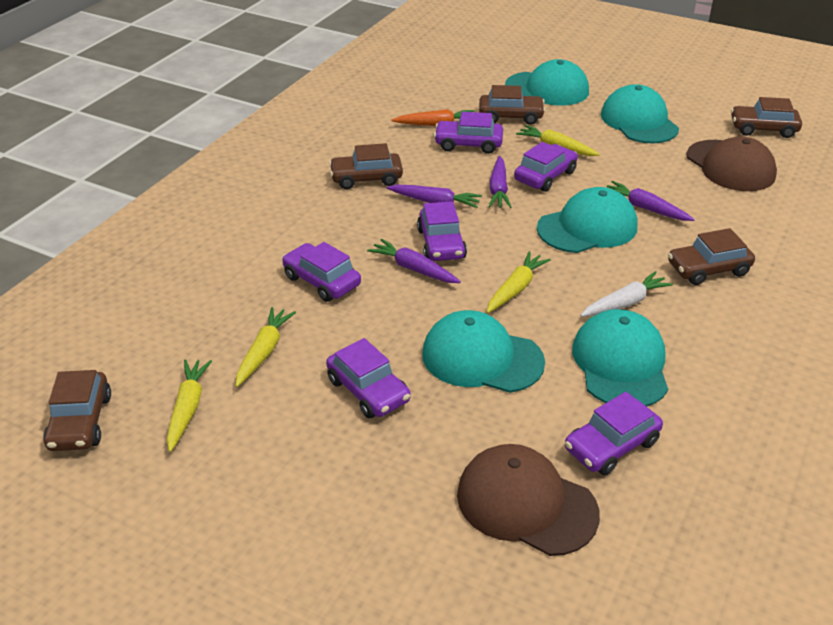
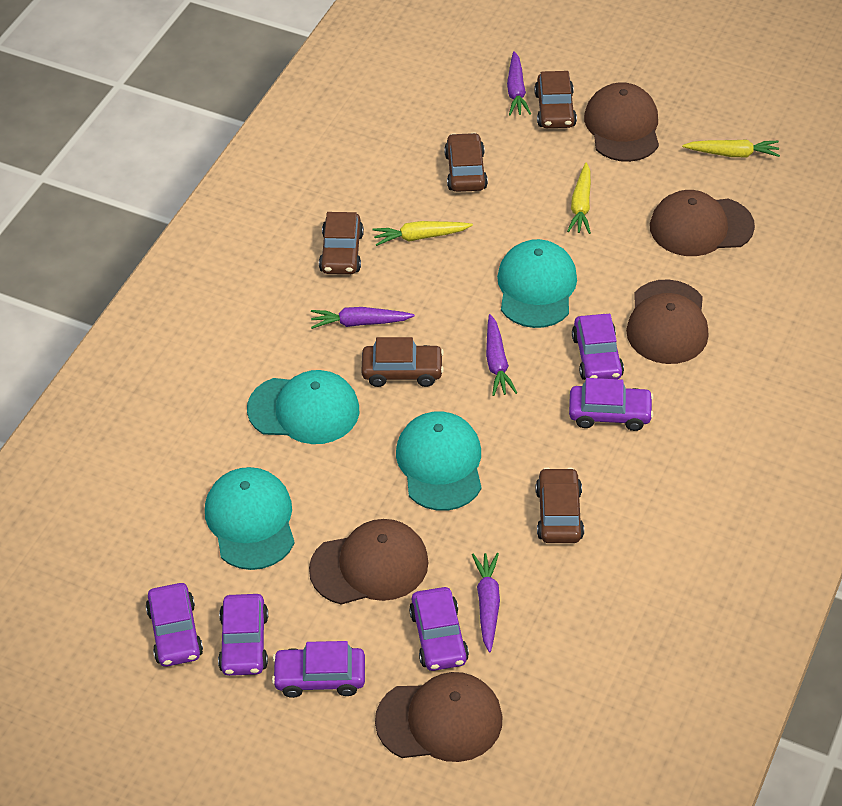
brown cap: 2 -> 5
orange carrot: 1 -> 0
turquoise cap: 5 -> 4
white carrot: 1 -> 0
yellow carrot: 4 -> 3

